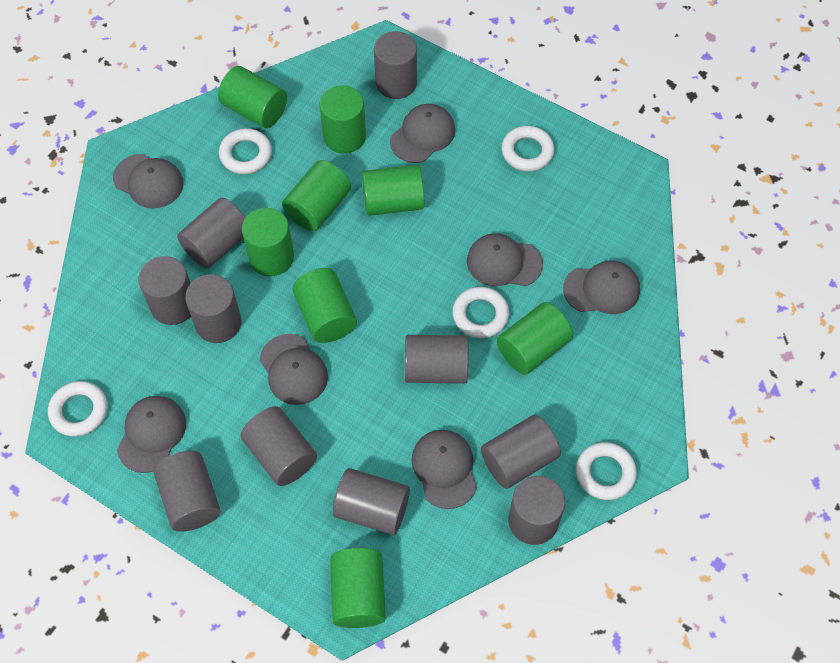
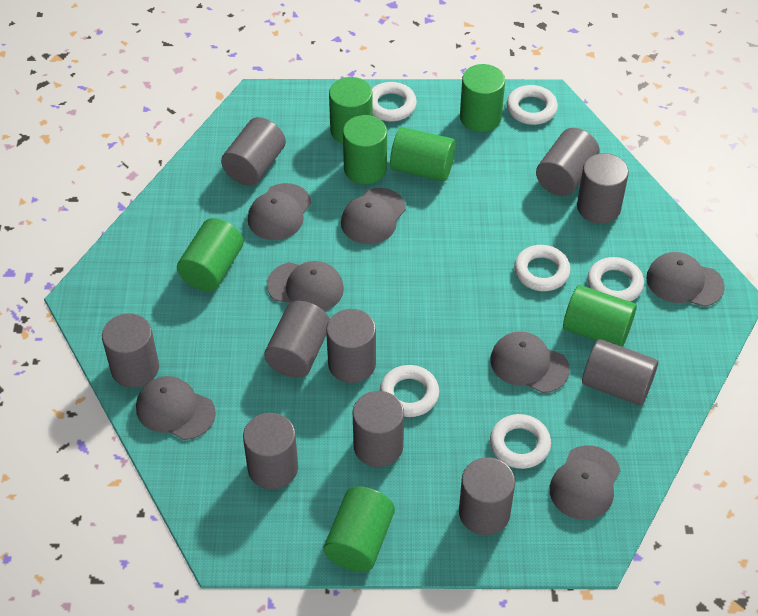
green cylinder: 8 -> 7
white ring: 5 -> 6

